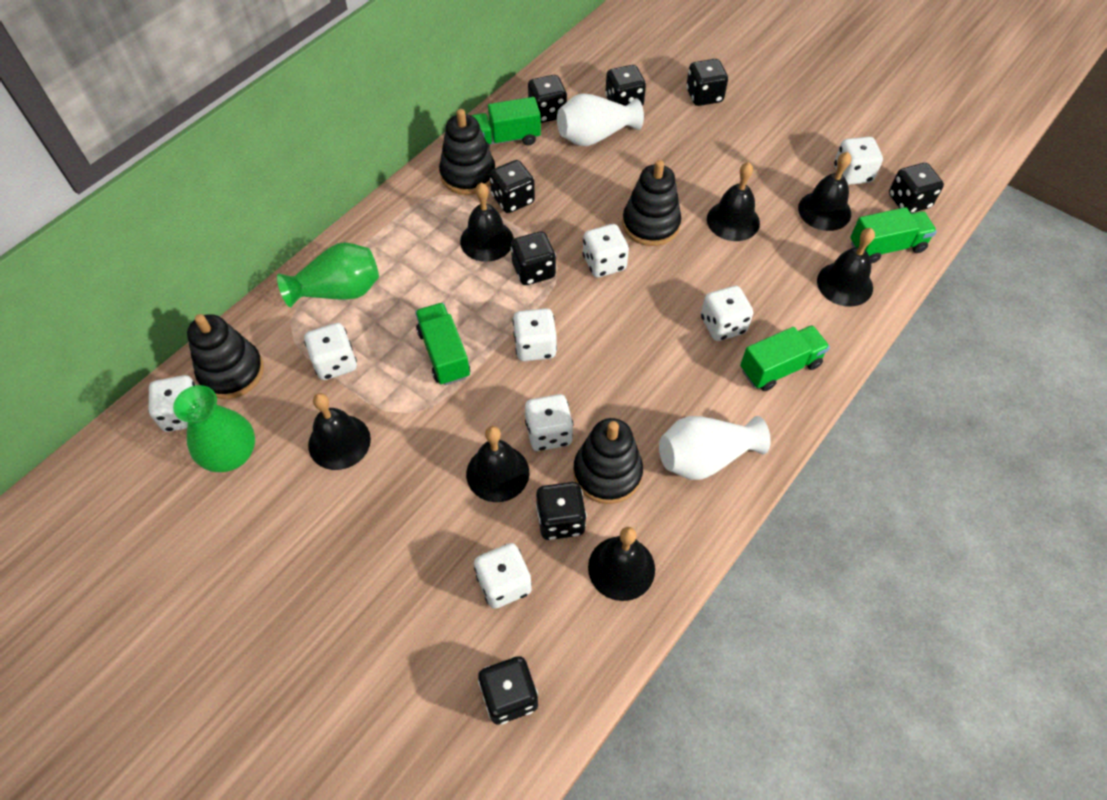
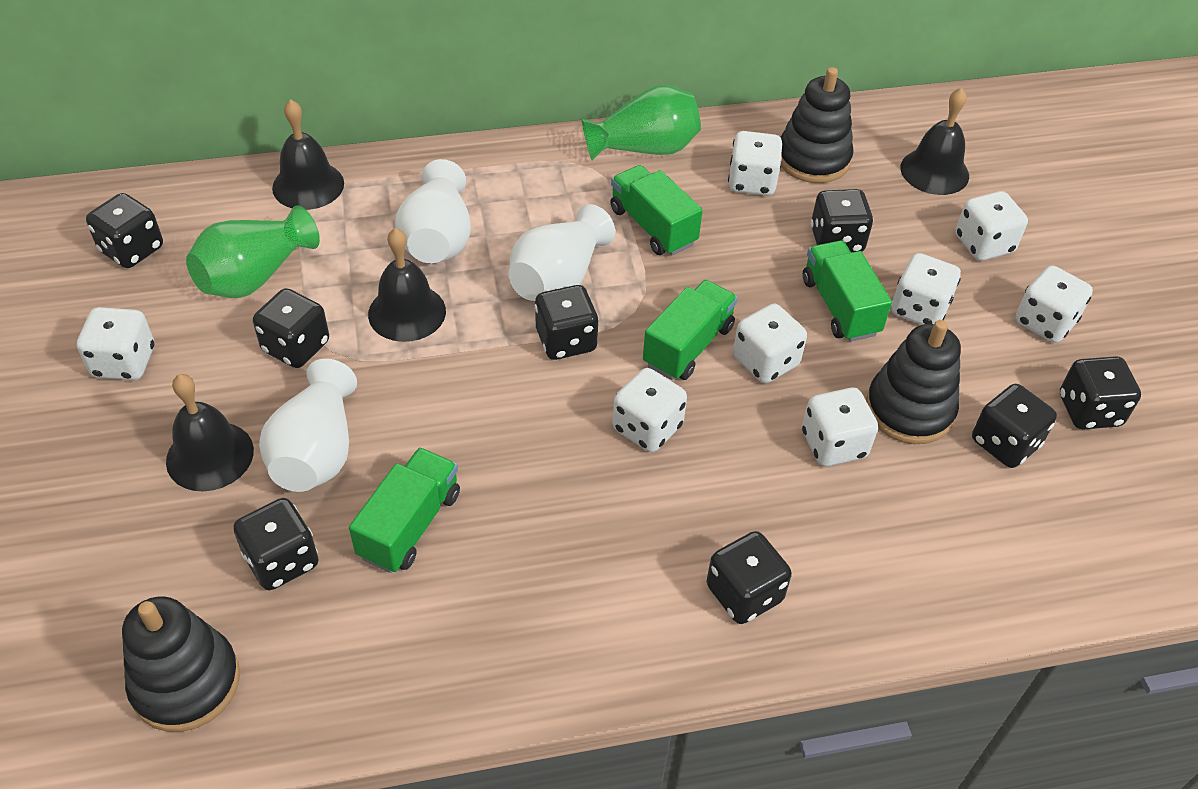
black bell: 7 -> 4
black stacking toy: 4 -> 3
white vase: 2 -> 3

